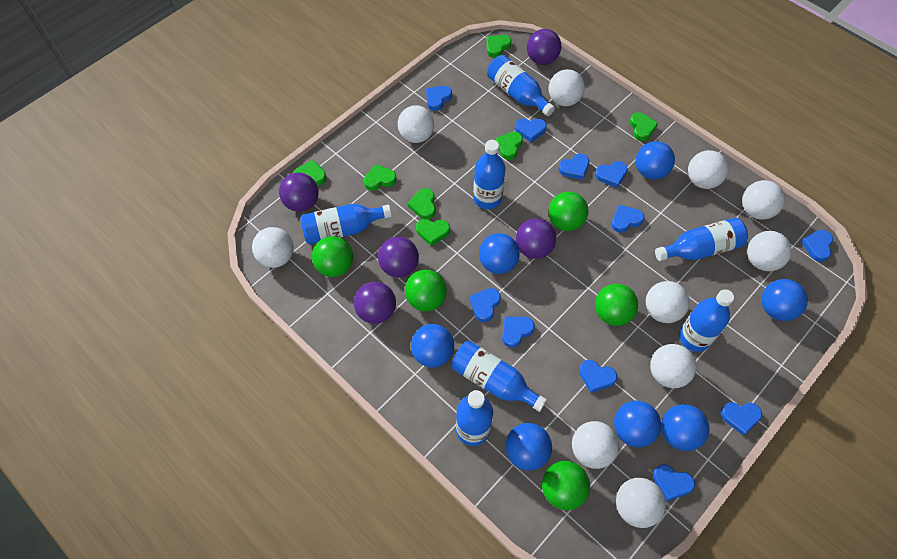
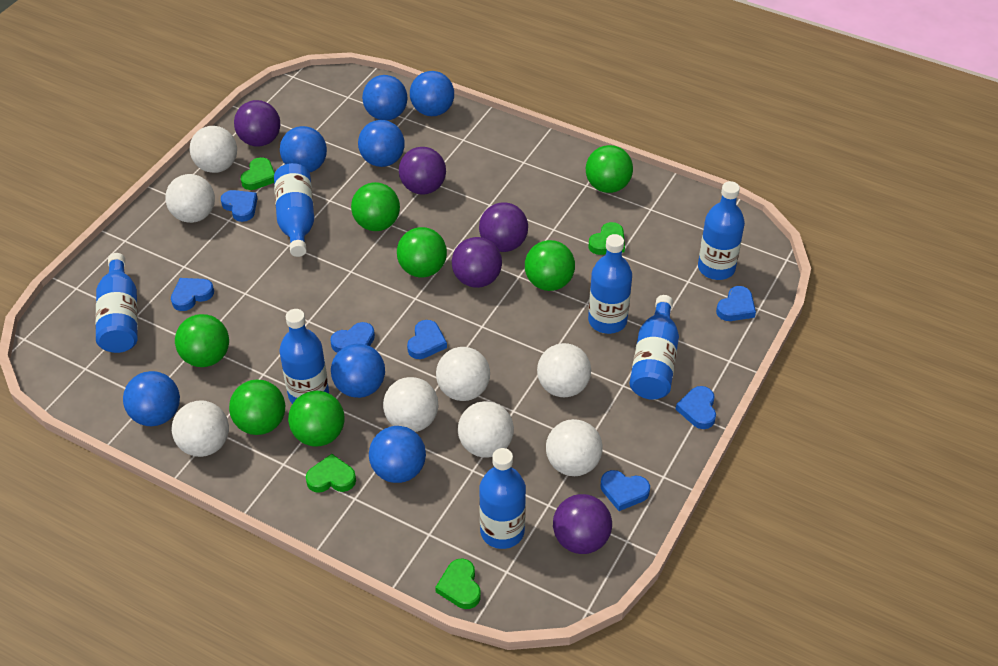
blue heart: 11 -> 7
green ball: 5 -> 7
green heart: 7 -> 4
white ball: 10 -> 8

